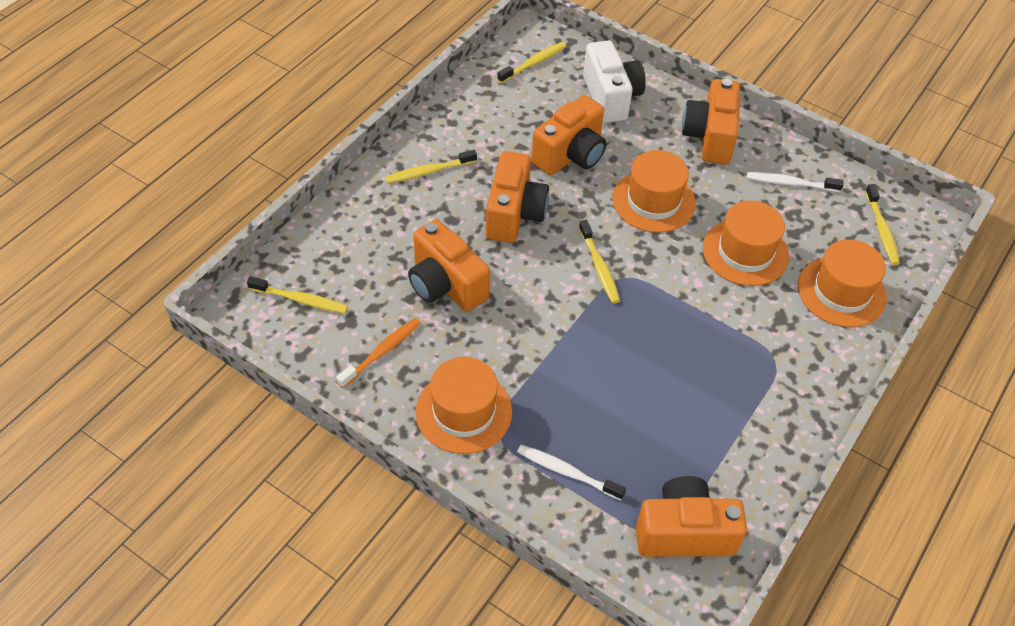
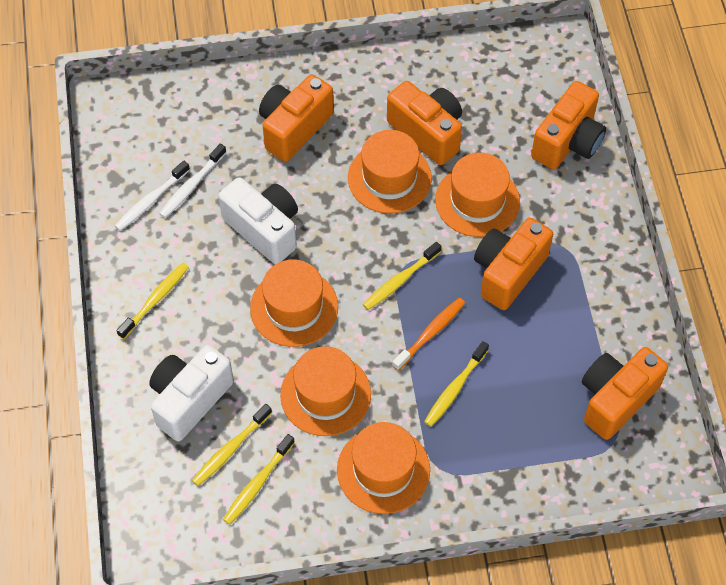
orange hat: 4 -> 5
white camera: 1 -> 2

